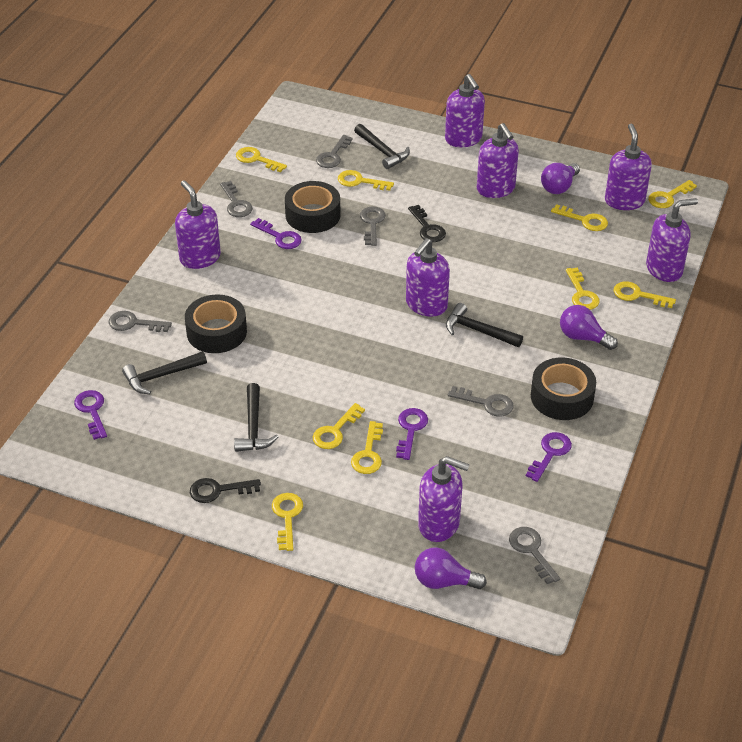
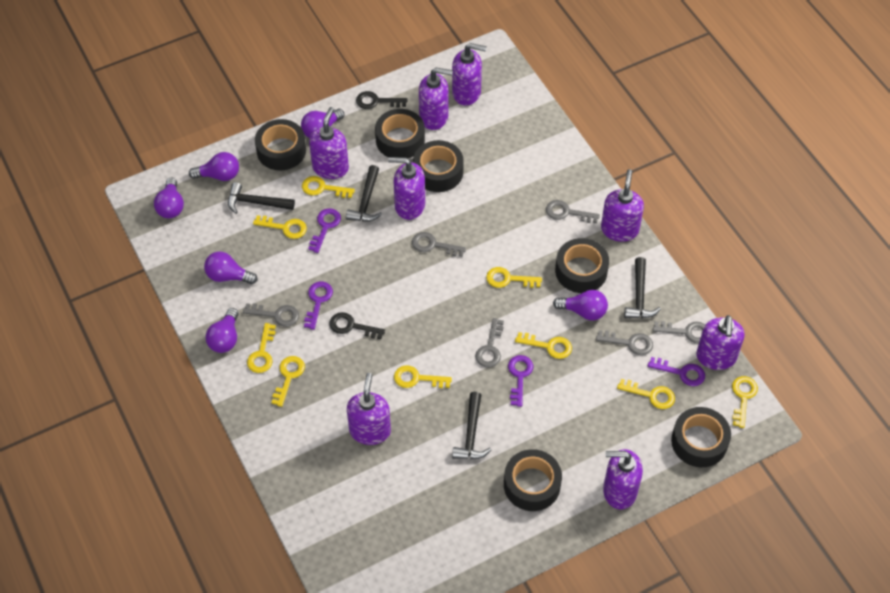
black tape: 3 -> 6
purple light bulb: 3 -> 6
purple soap dispenser: 7 -> 8

